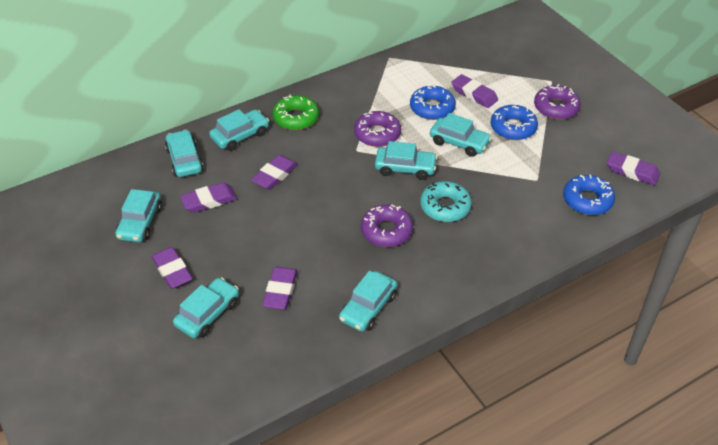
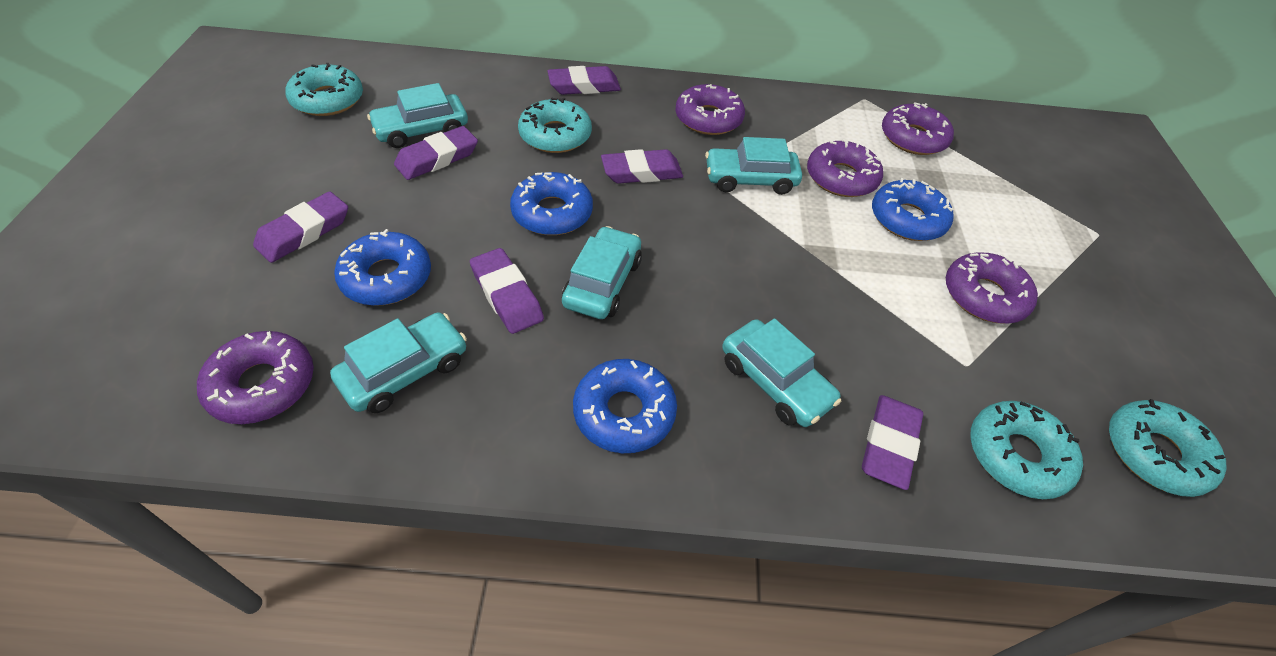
blue donut: 3 -> 4
green donut: 1 -> 0
purple donut: 3 -> 5
turquoise car: 7 -> 5
turquoise donut: 1 -> 4

